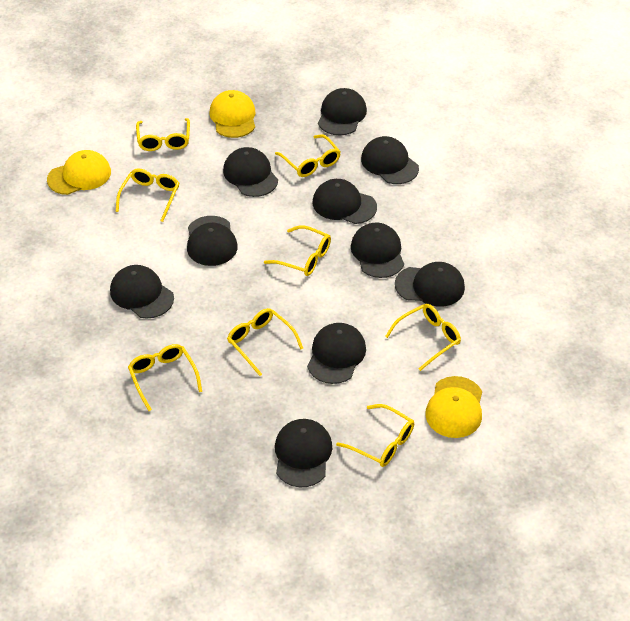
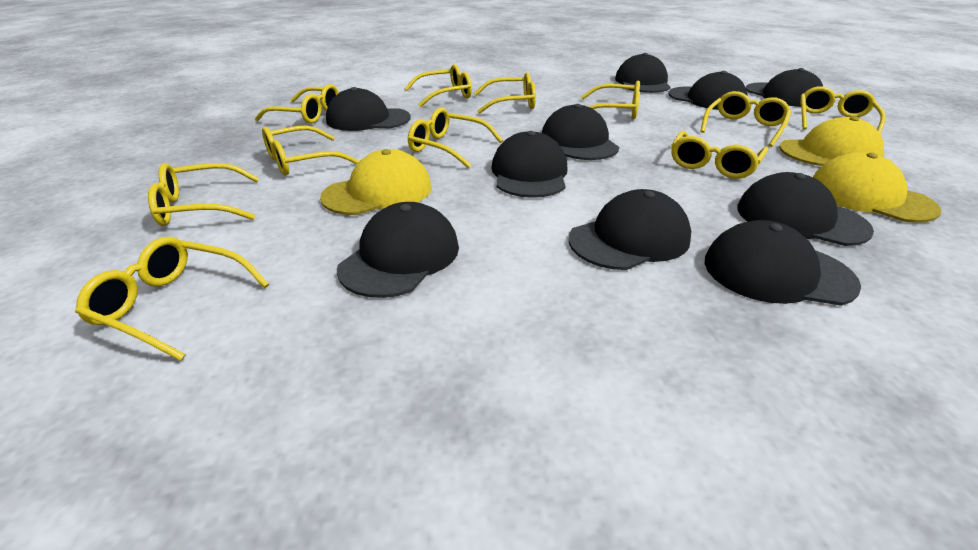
yellow glasses: 8 -> 11

